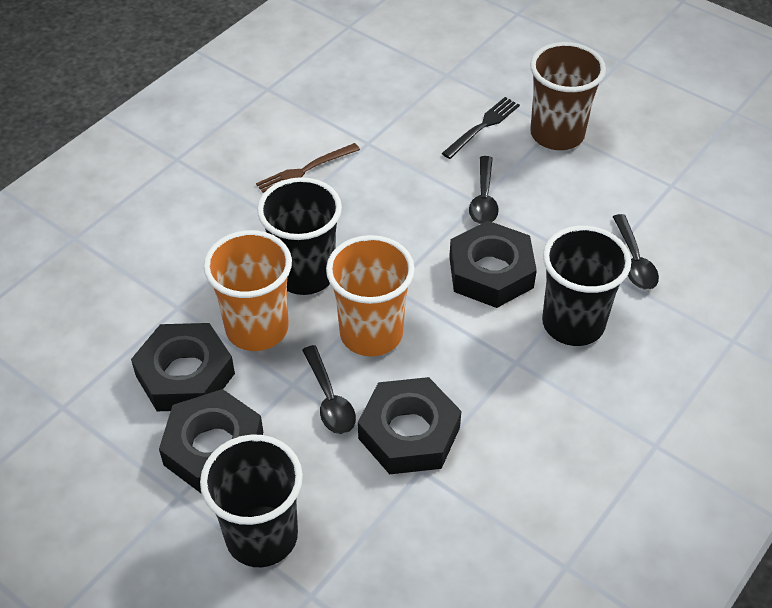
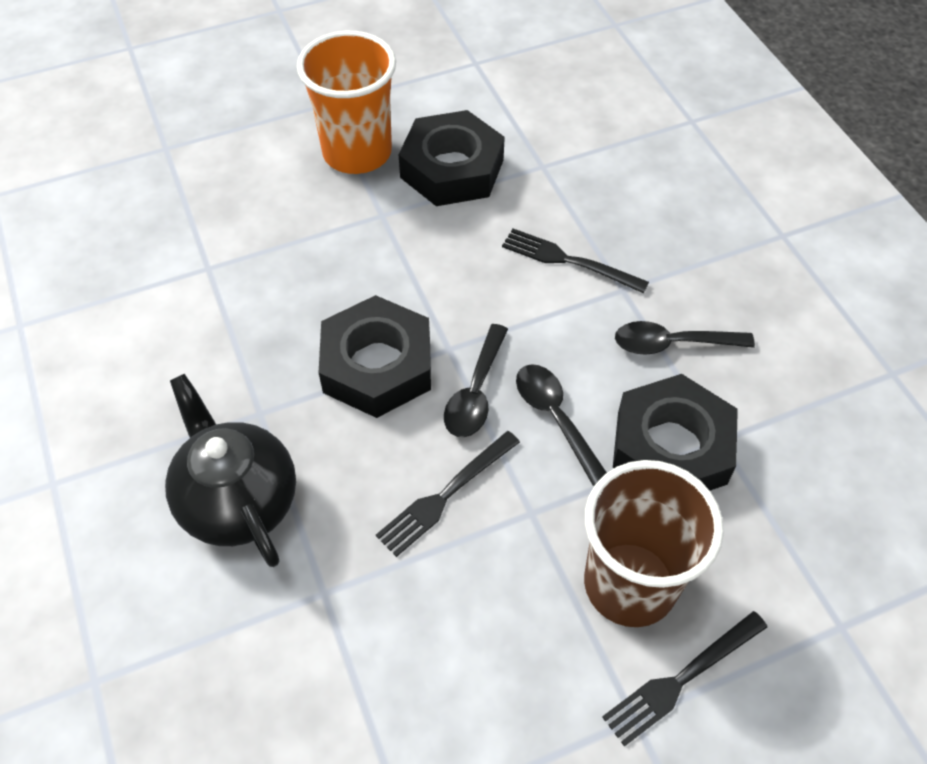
black cup: 3 -> 0
black fork: 1 -> 3
black nut: 4 -> 3
black teapot: 0 -> 1
brown fork: 1 -> 0
orange cup: 2 -> 1

